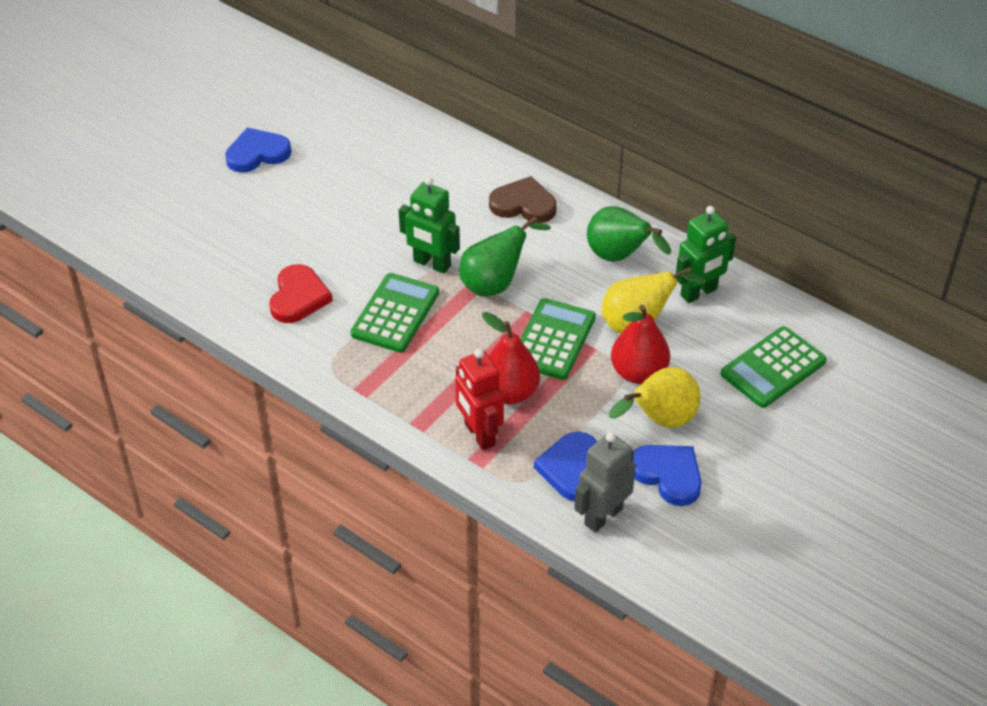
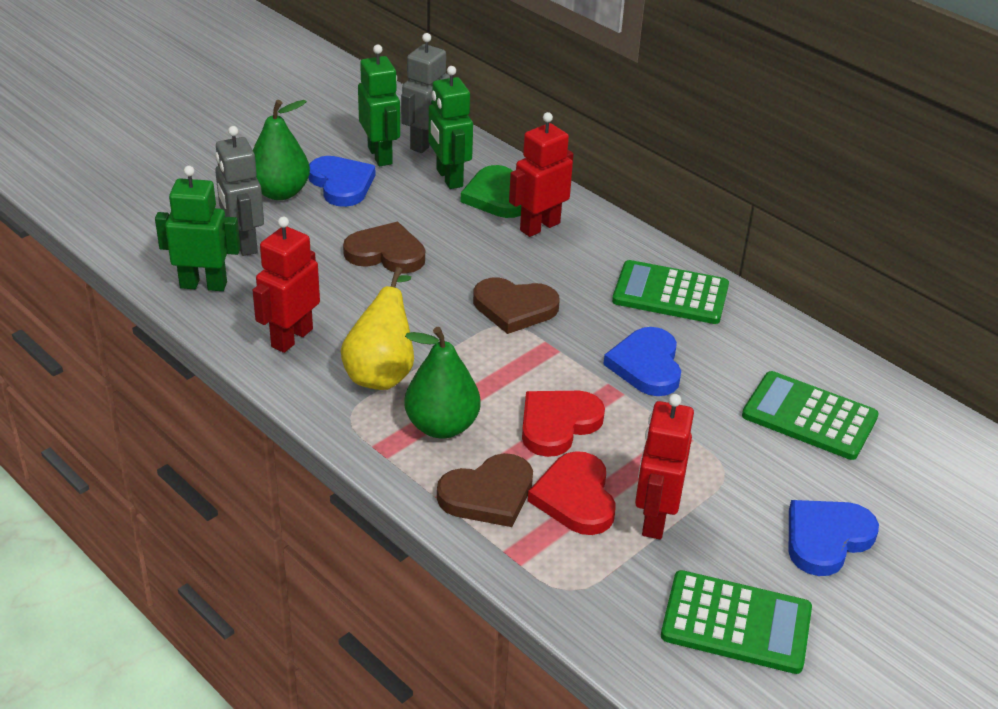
brown heart: 1 -> 3
green heart: 0 -> 1
green robot: 2 -> 3
grey robot: 1 -> 2
red heart: 1 -> 2
red pear: 2 -> 0
red robot: 1 -> 3
yellow pear: 2 -> 1

